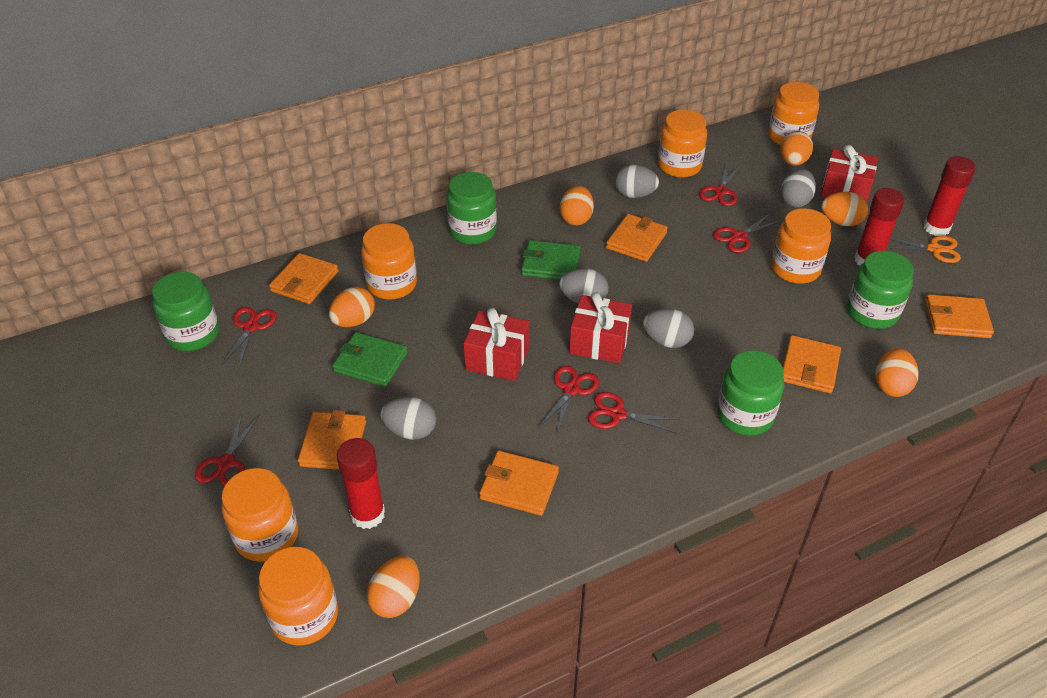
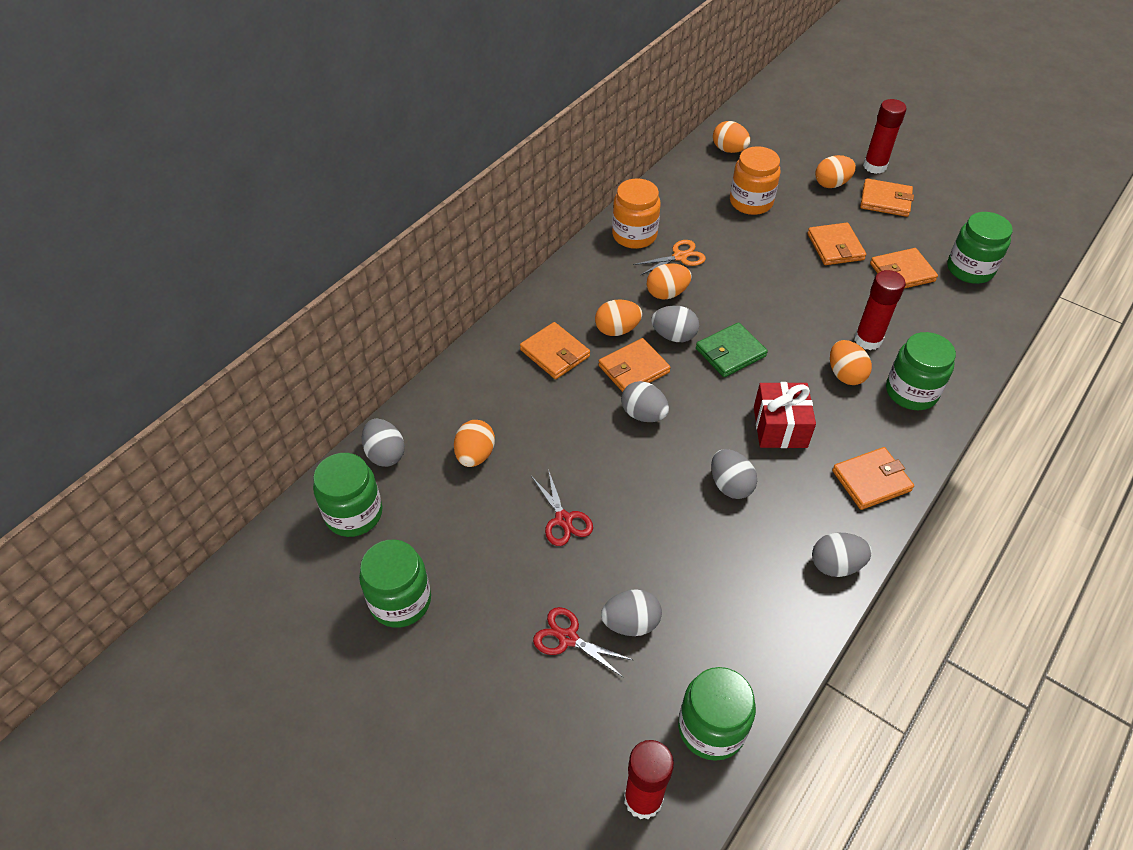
green jar: 4 -> 5
green wallet: 2 -> 1
grey egg: 5 -> 6
orange jar: 6 -> 2
red gift: 3 -> 1
red scissors: 6 -> 2

